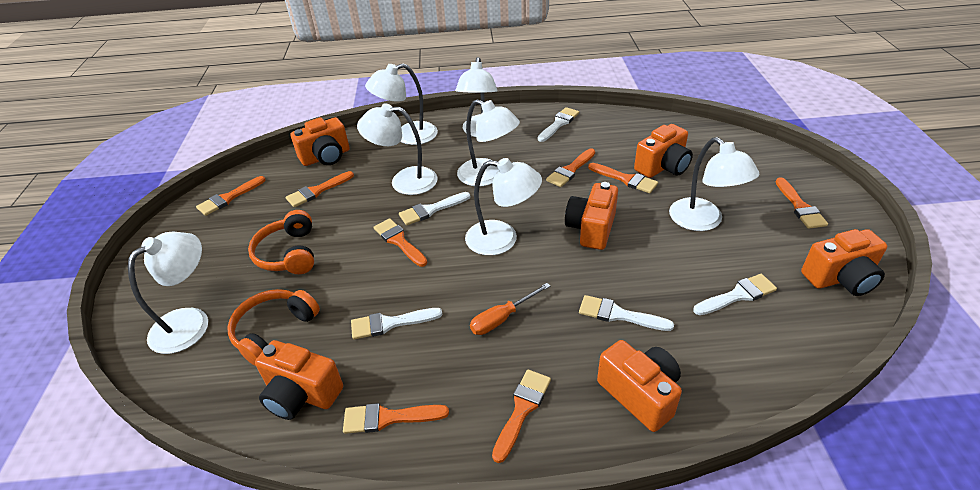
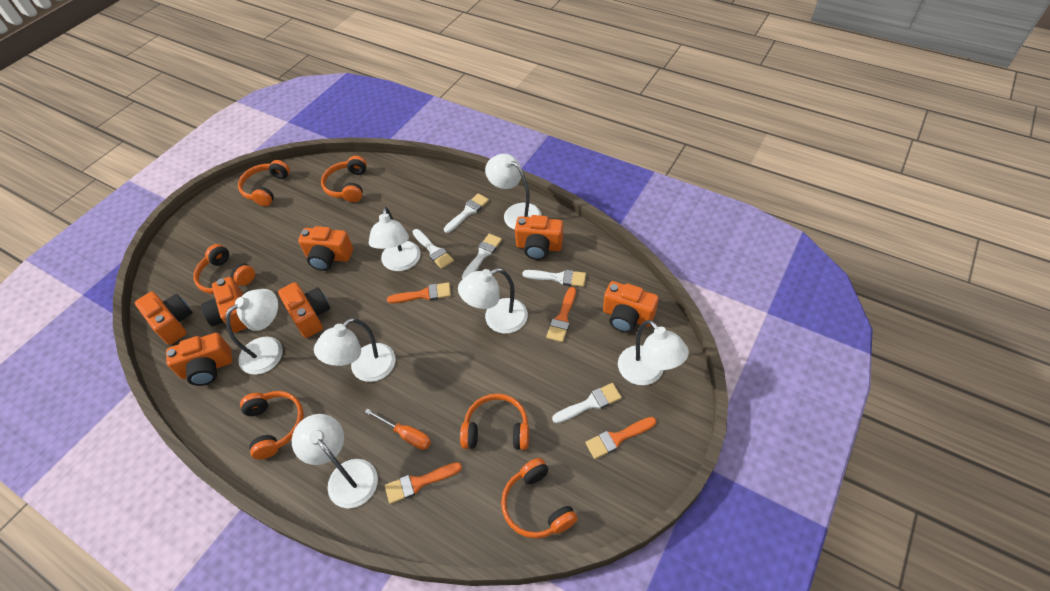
orange brush: 8 -> 4
orange camera: 6 -> 7
orange headphones: 2 -> 6

